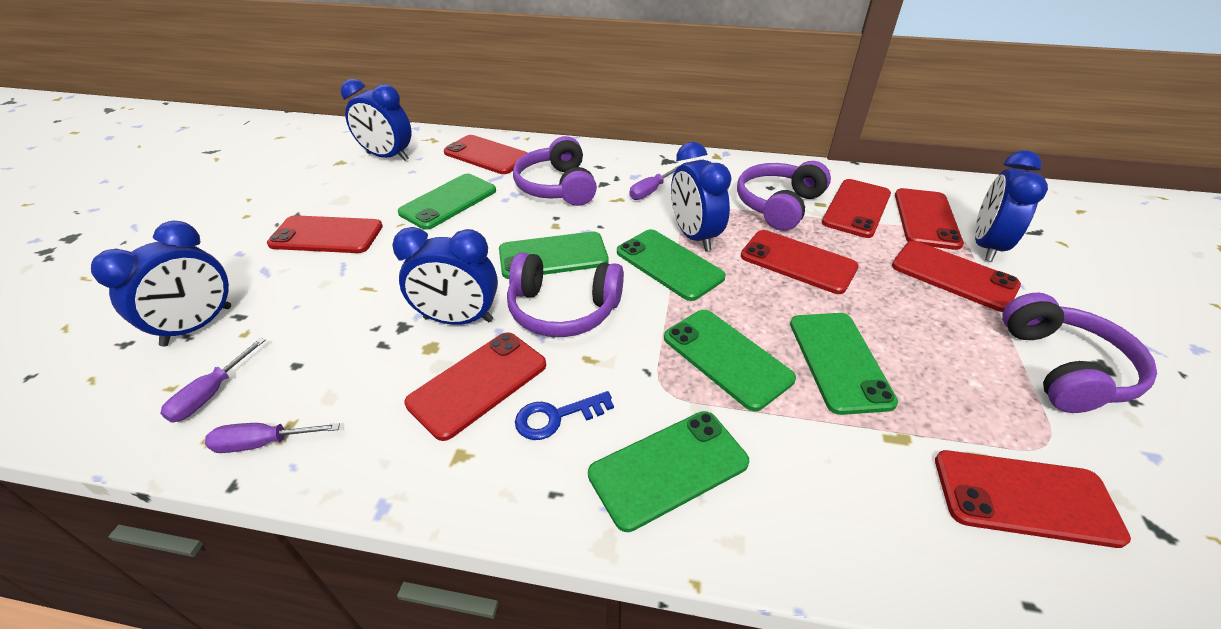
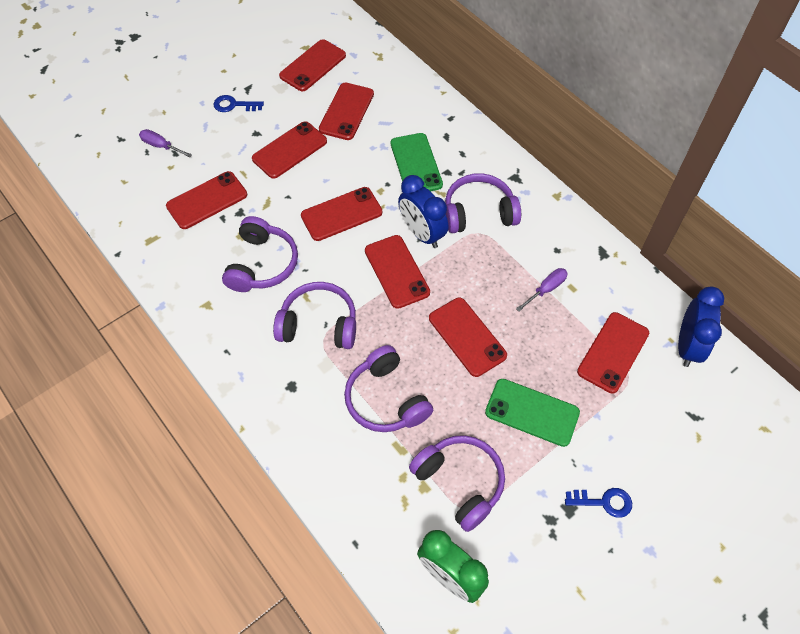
blue clock: 5 -> 2
blue key: 1 -> 2
green clock: 0 -> 1
green phone: 6 -> 2
purple headphones: 4 -> 5
purple screwdriver: 3 -> 2

